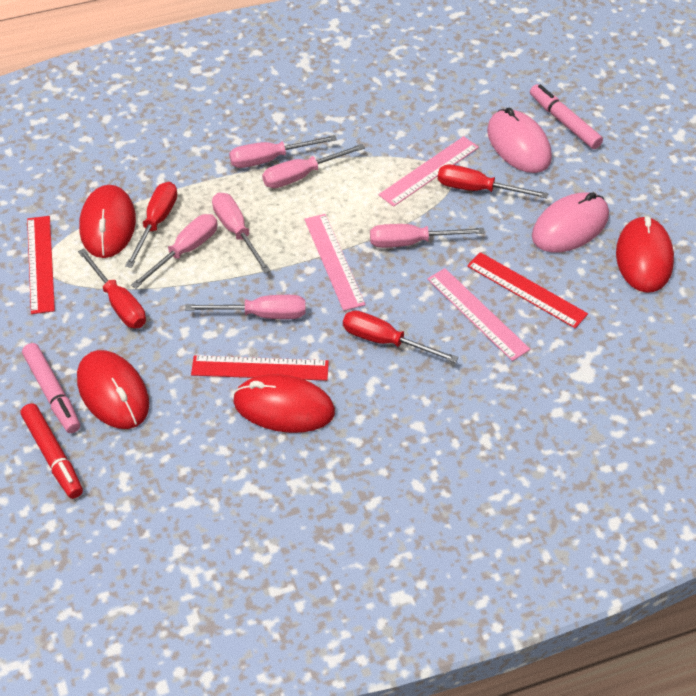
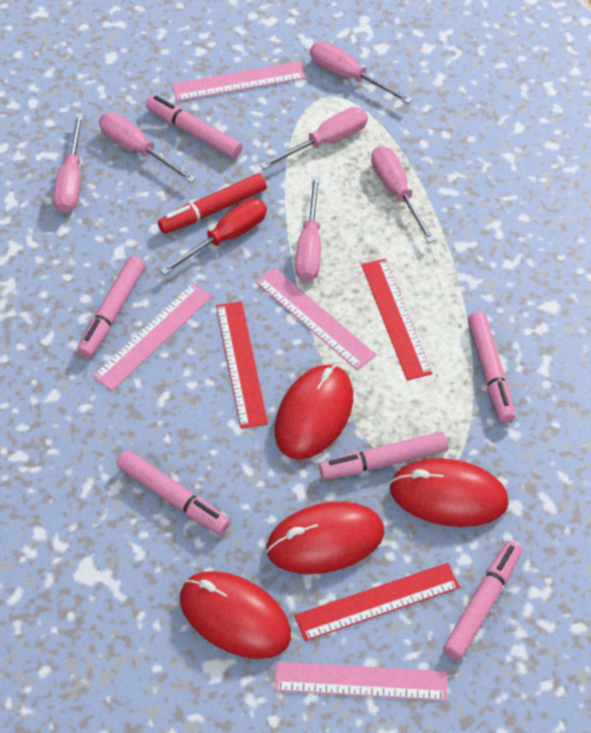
pink marker: 2 -> 6
pink mouse: 2 -> 0
pink ruler: 3 -> 4
red screwdriver: 4 -> 1

